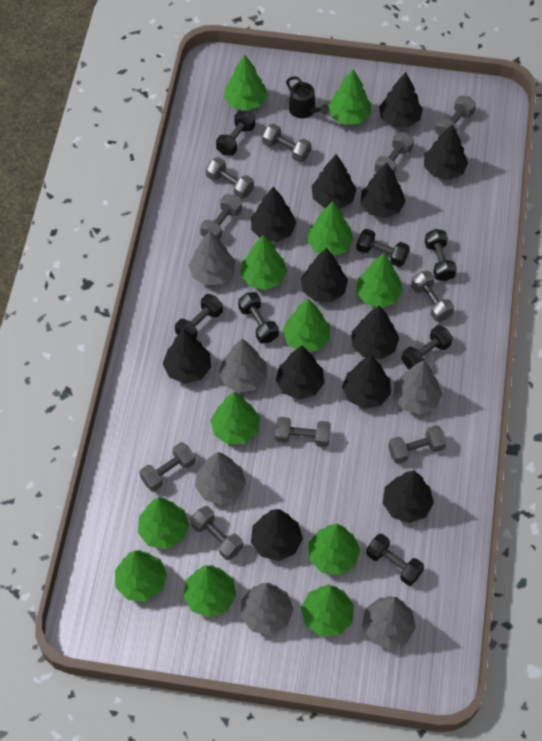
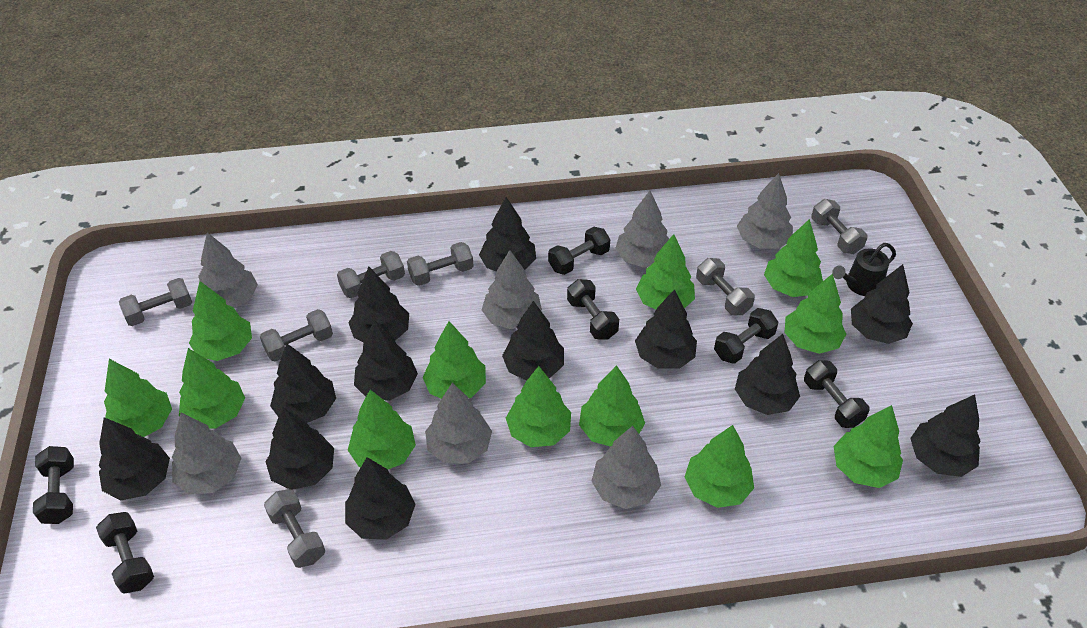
black dumbbell: 7 -> 6
grey dumbbell: 10 -> 7
grey tree: 6 -> 7

